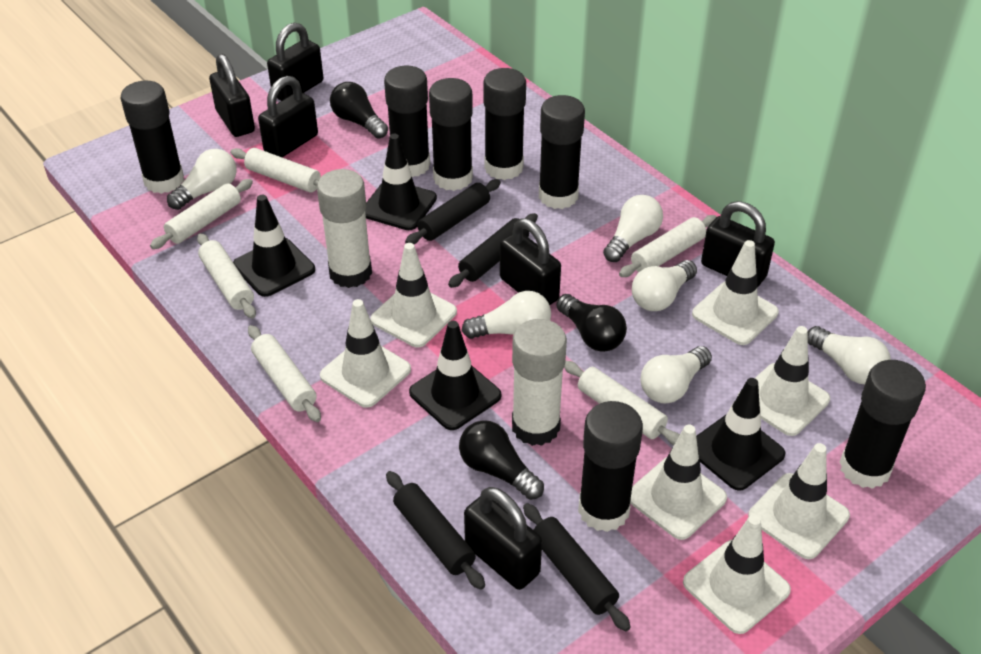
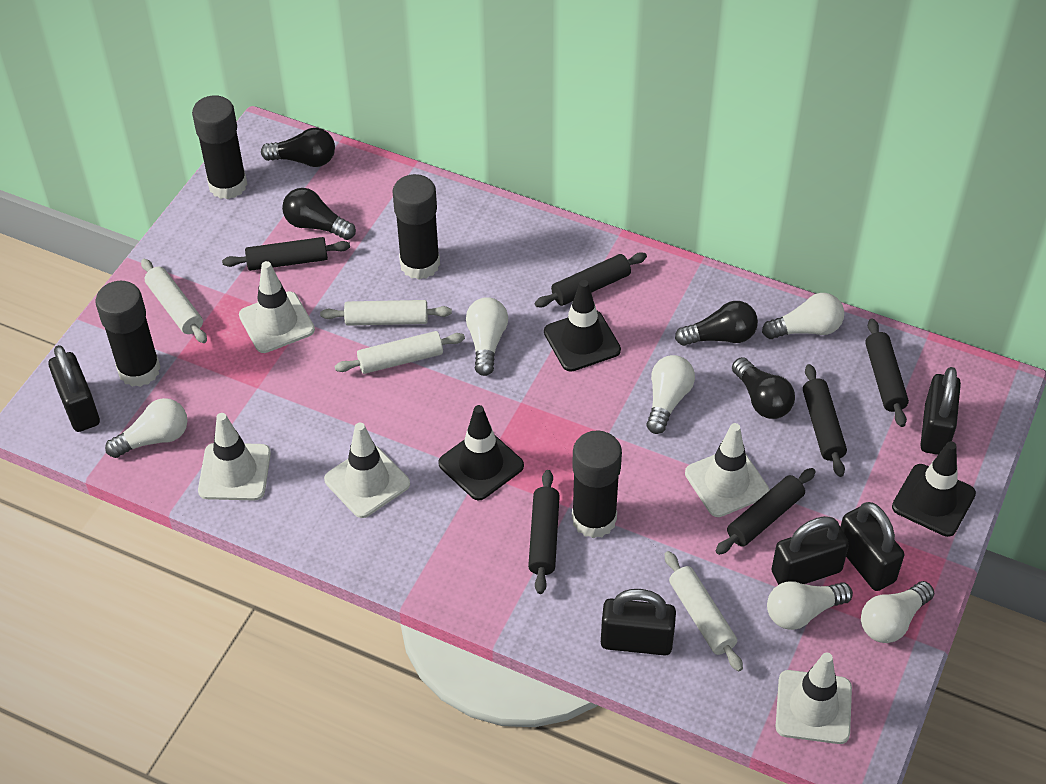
black glue stick: 7 -> 4
black light bulb: 3 -> 4
black padlock: 6 -> 5
black rolling pin: 4 -> 6
black traffic cone: 4 -> 3
white glue stick: 2 -> 0
white rolling pin: 6 -> 4
white traffic cone: 7 -> 5

